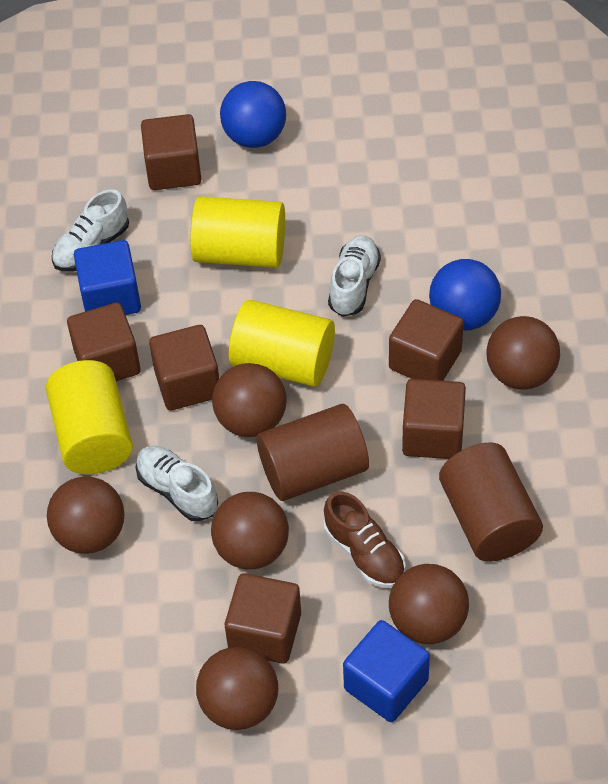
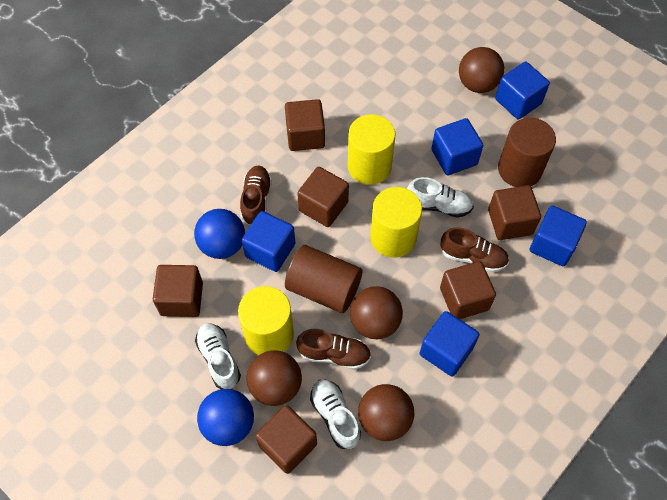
blue cube: 2 -> 5
brown ball: 6 -> 4
brown shoe: 1 -> 3

